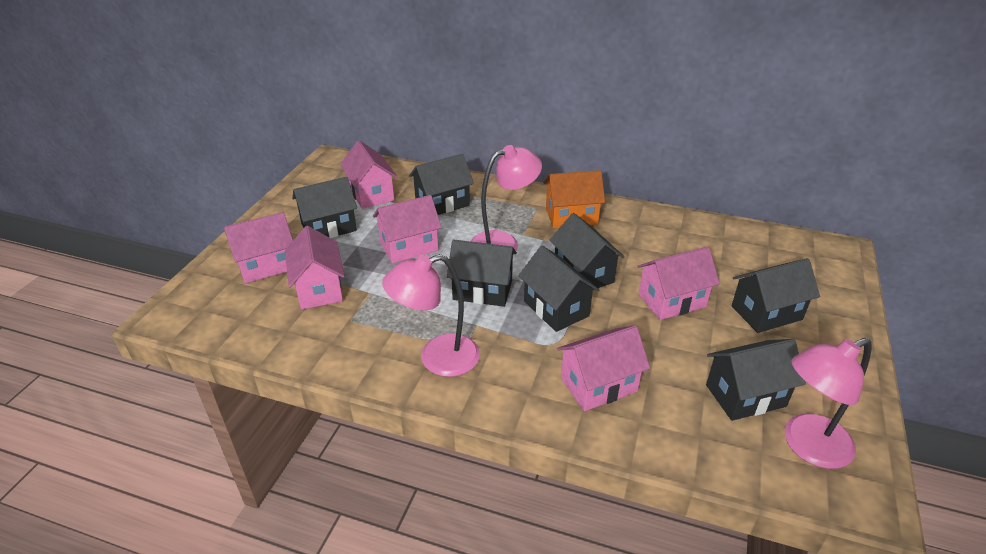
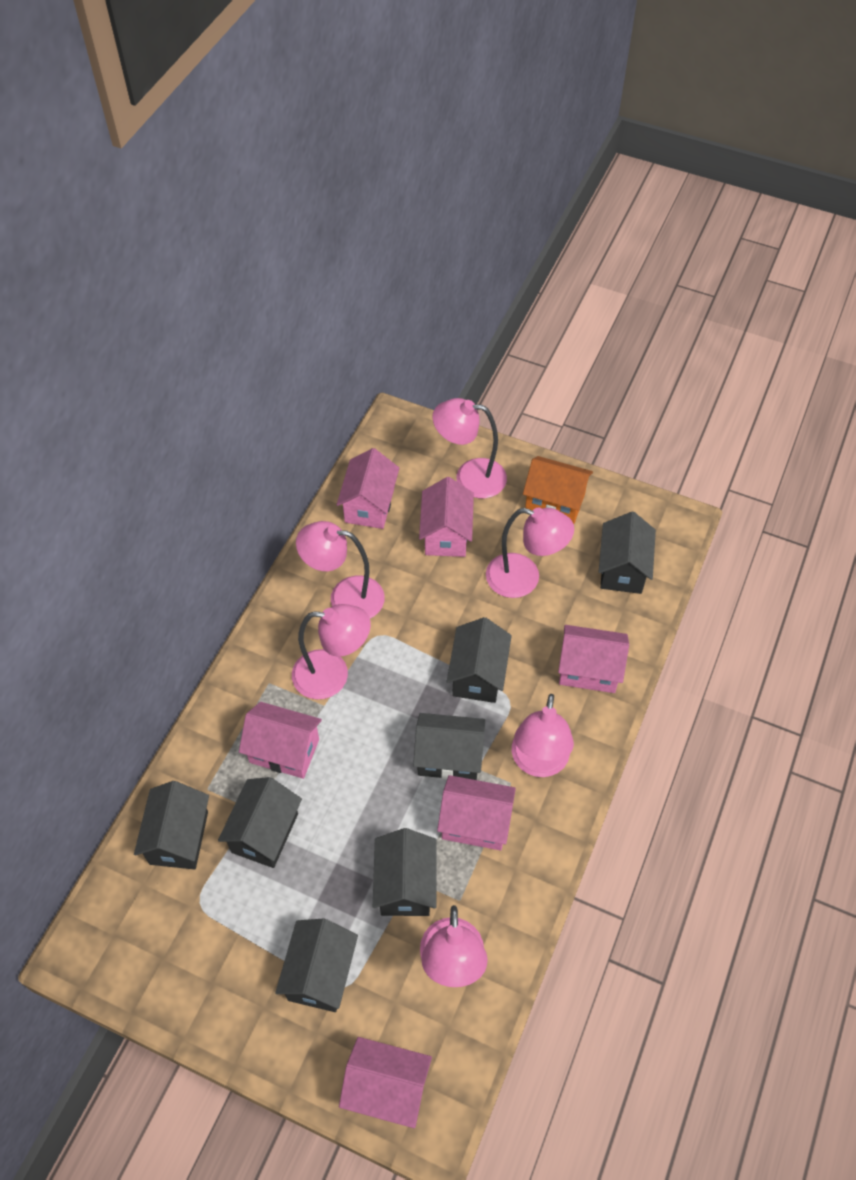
pink lamp: 3 -> 6

